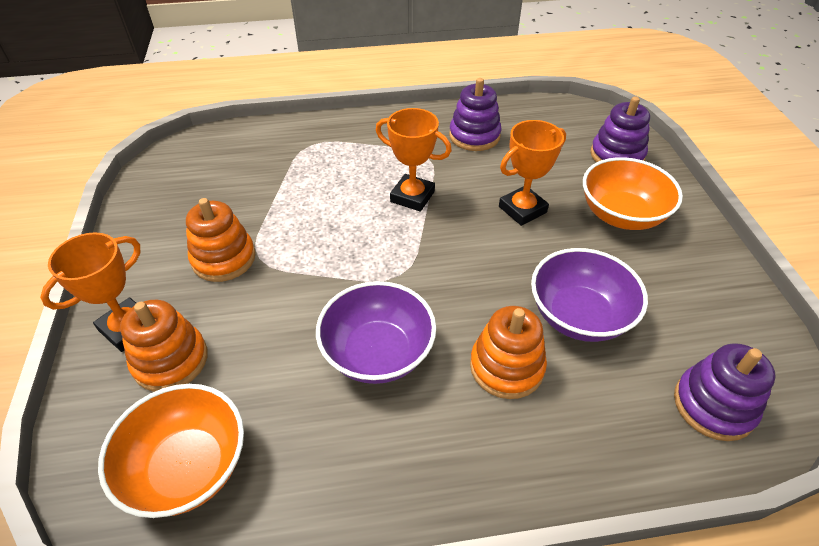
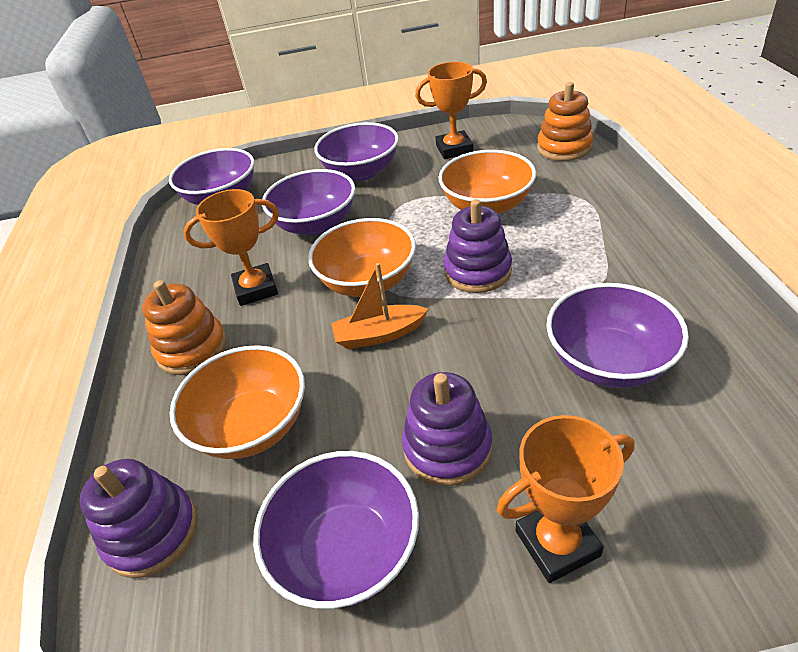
orange boat: 0 -> 1
orange bowl: 2 -> 3
orange stacking toy: 3 -> 2
purple bowl: 2 -> 5

